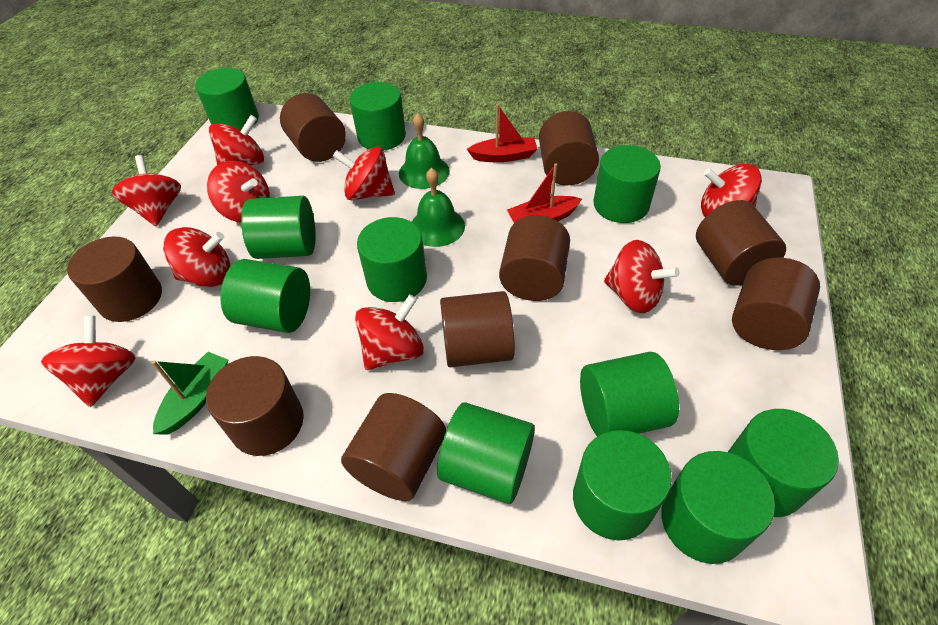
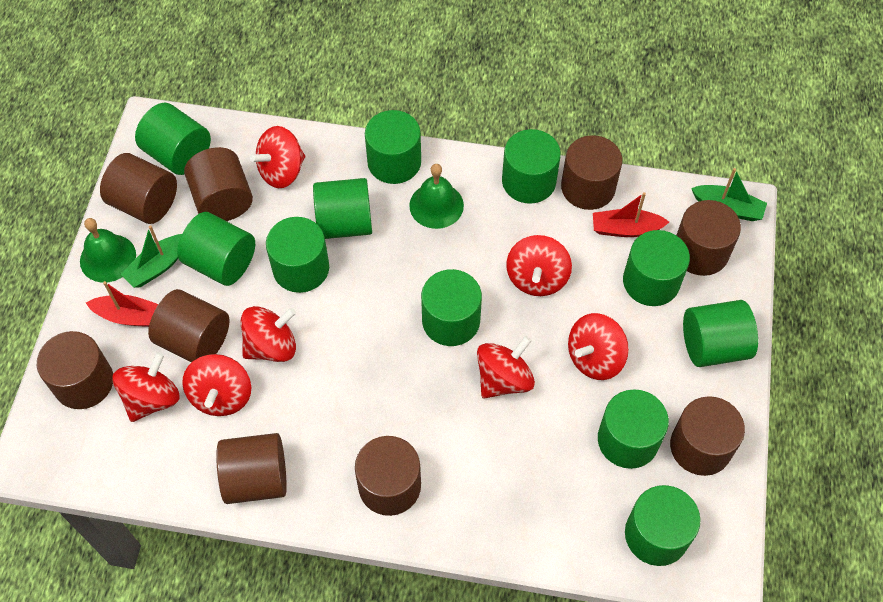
green boat: 1 -> 2
red spinning top: 9 -> 7

